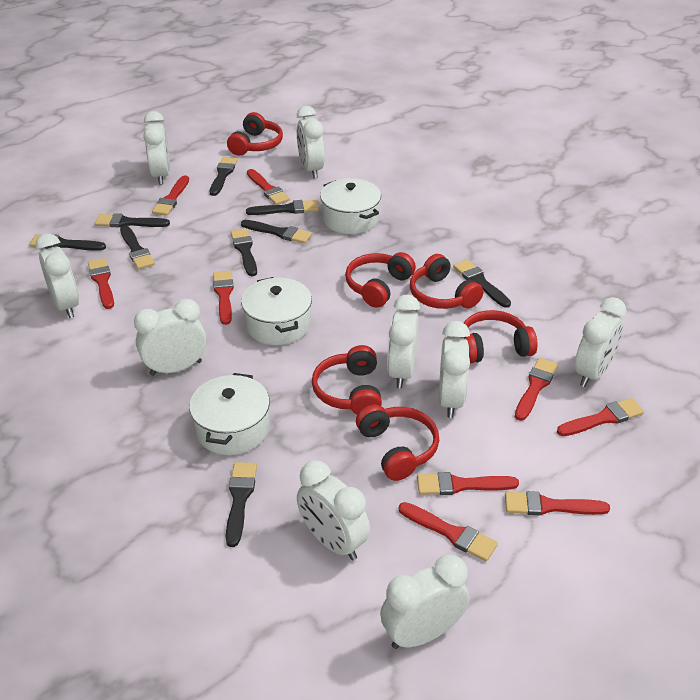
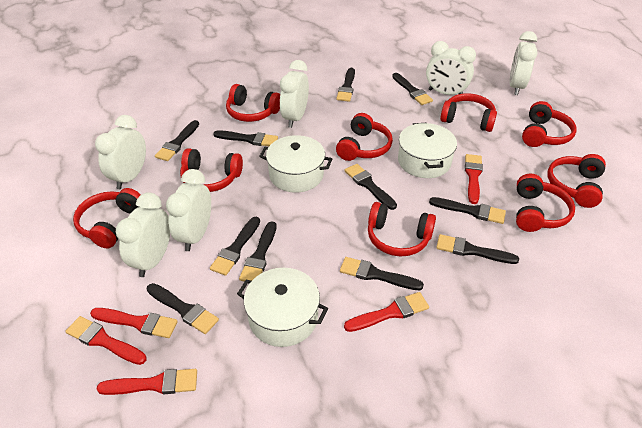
black brush: 9 -> 11
red brush: 9 -> 5
red headphones: 6 -> 9
white clock: 9 -> 6

